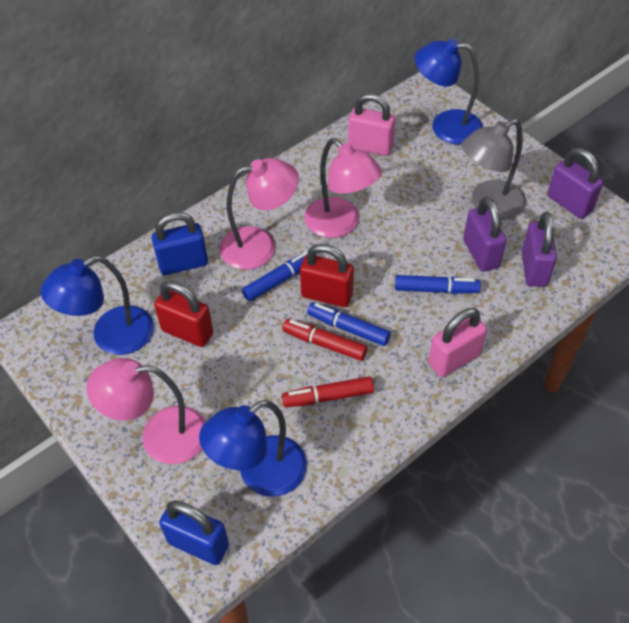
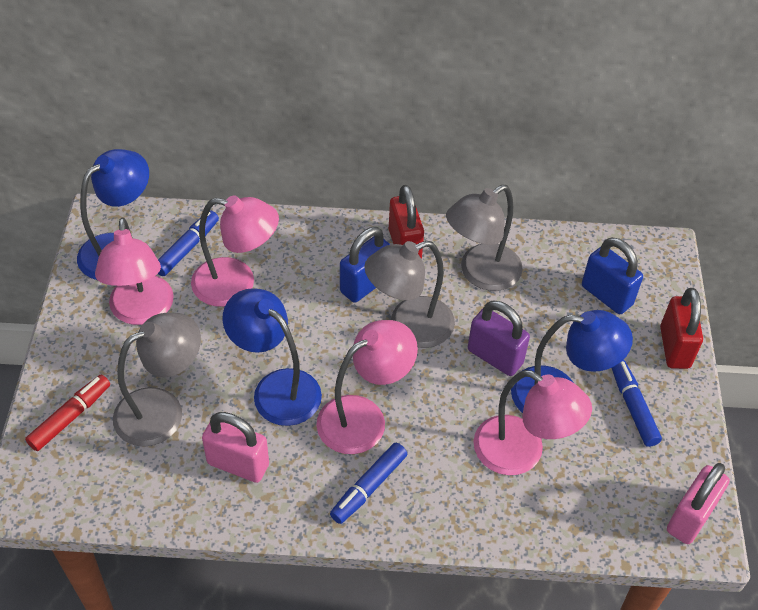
grey lamp: 1 -> 3
pink lamp: 3 -> 4
purple padlock: 3 -> 1
red marker: 2 -> 1

